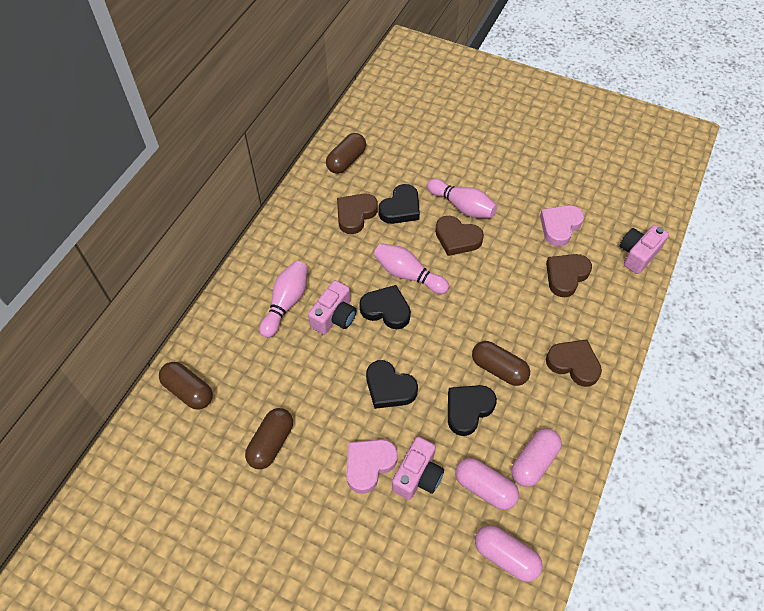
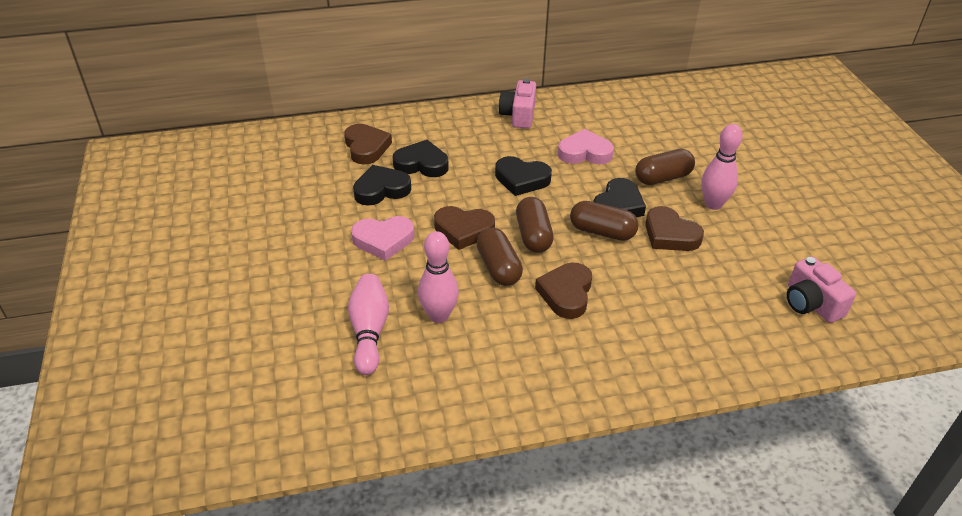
pink camera: 3 -> 2
pink capsule: 3 -> 0

